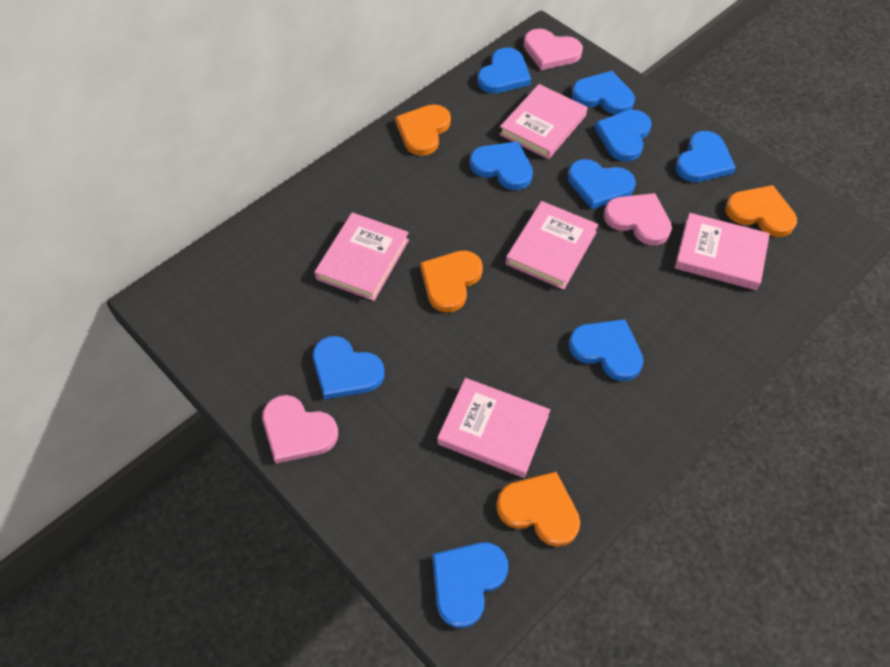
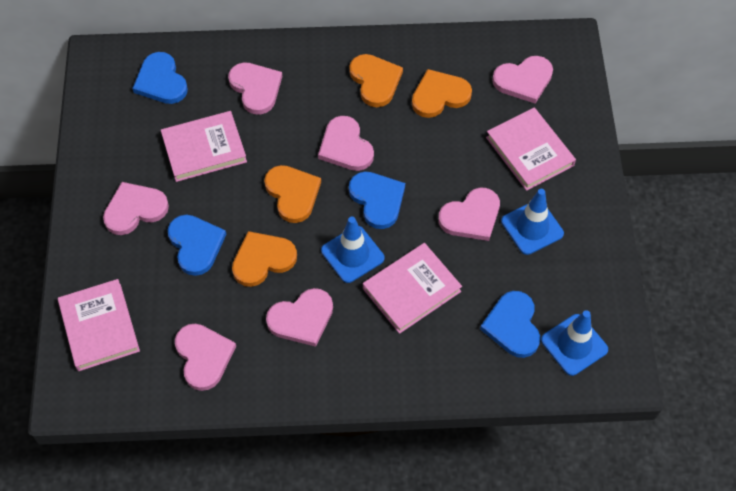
blue heart: 9 -> 4
blue traffic cone: 0 -> 3
pink book: 5 -> 4
pink heart: 3 -> 7

